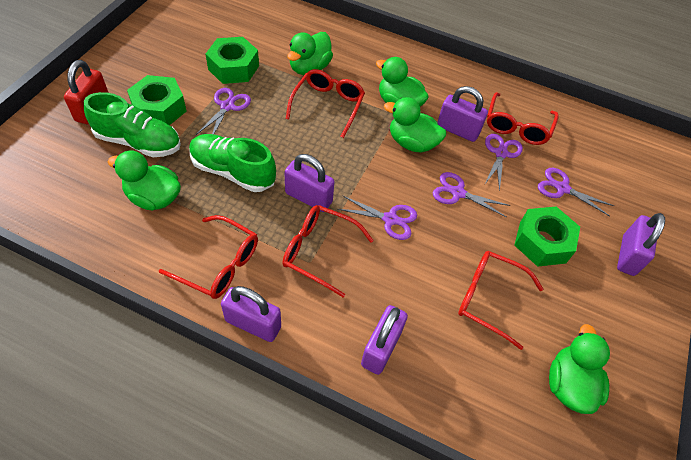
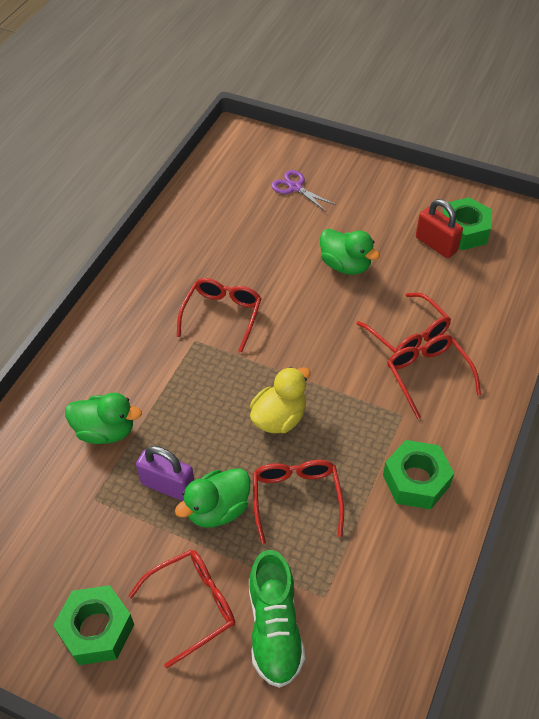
green duck: 5 -> 3
green shoe: 2 -> 1
purple padlock: 5 -> 1
purple scissors: 5 -> 1
yellow duck: 0 -> 1

